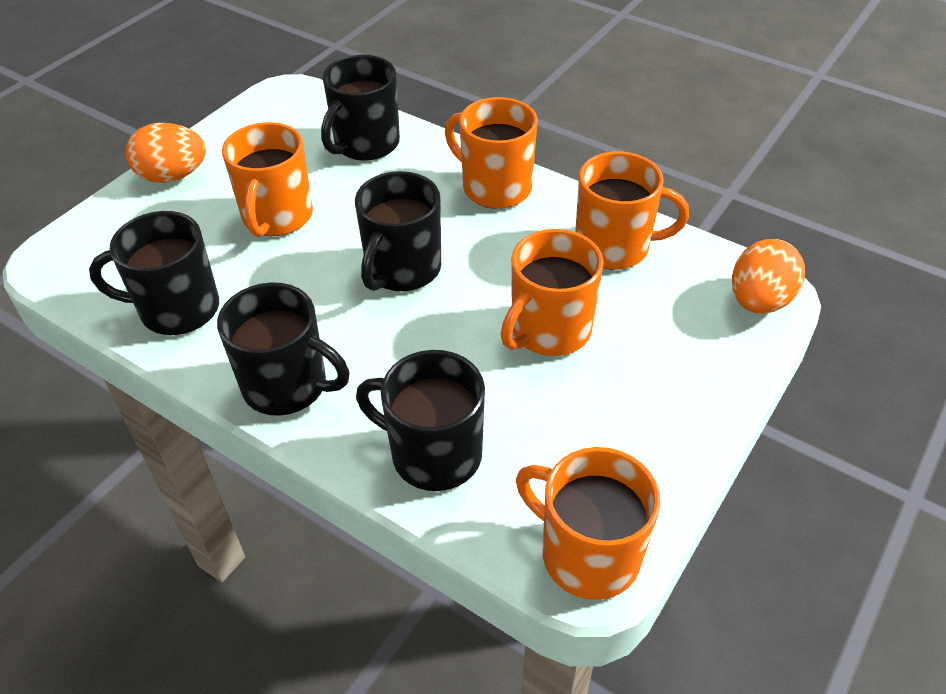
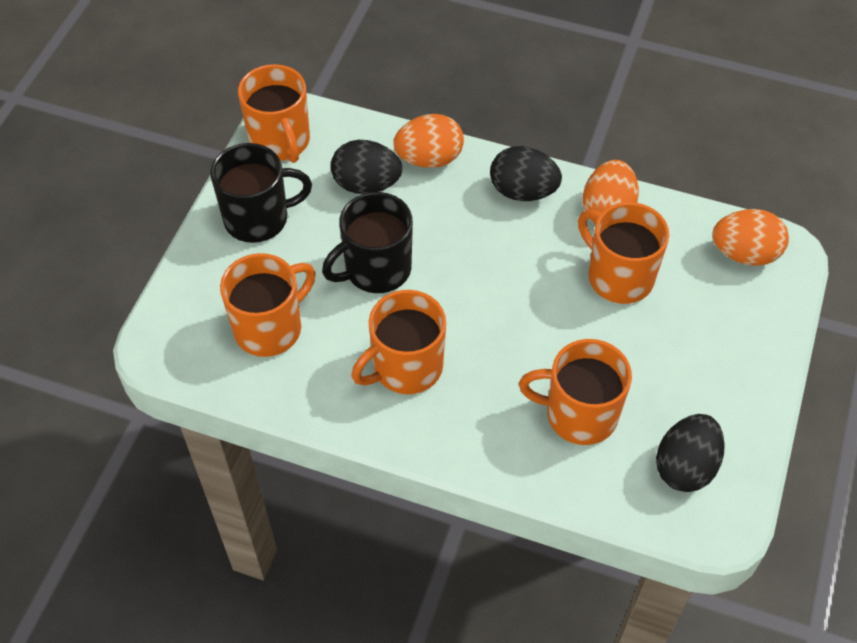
black egg: 0 -> 3
black mug: 5 -> 2
orange egg: 2 -> 3

